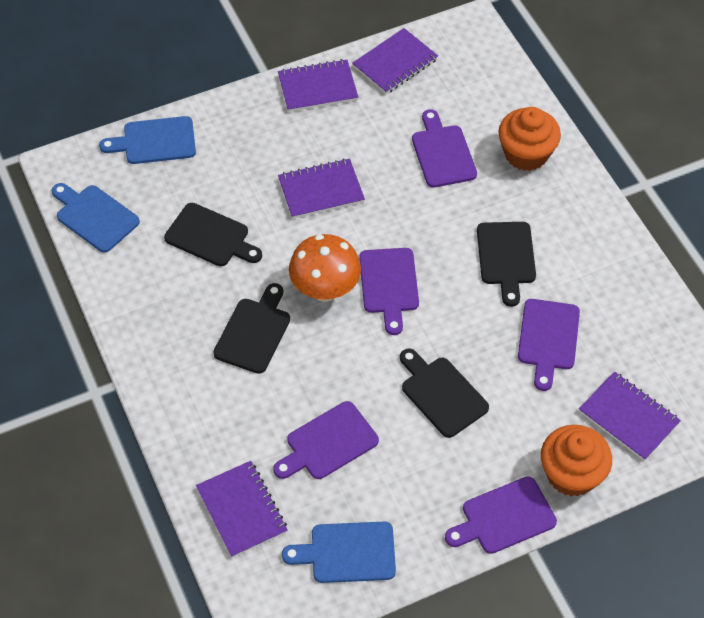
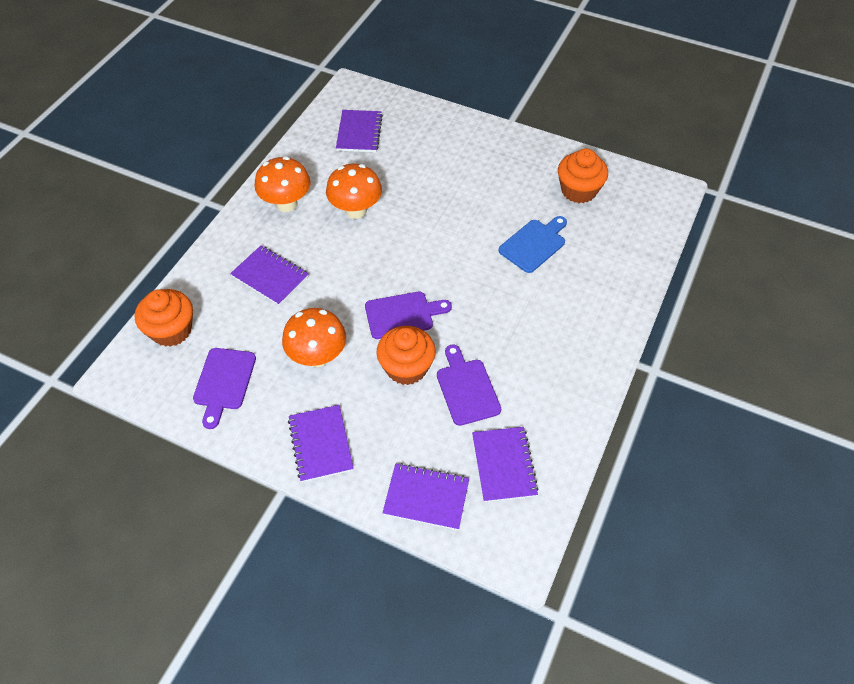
black cutting board: 4 -> 0
blue cutting board: 3 -> 1
orange cupcake: 2 -> 3
orange mushroom: 1 -> 3
purple cutting board: 5 -> 3

